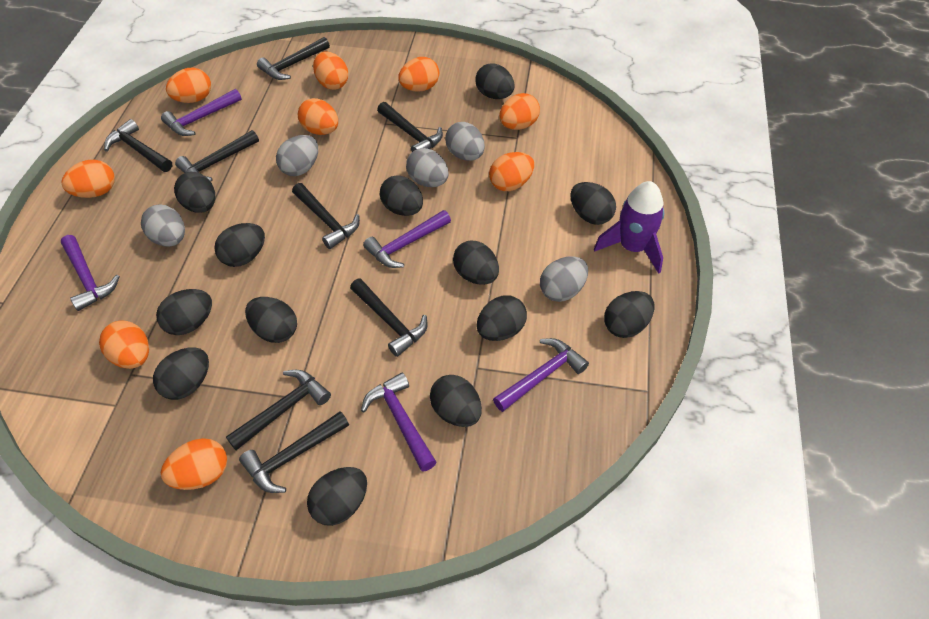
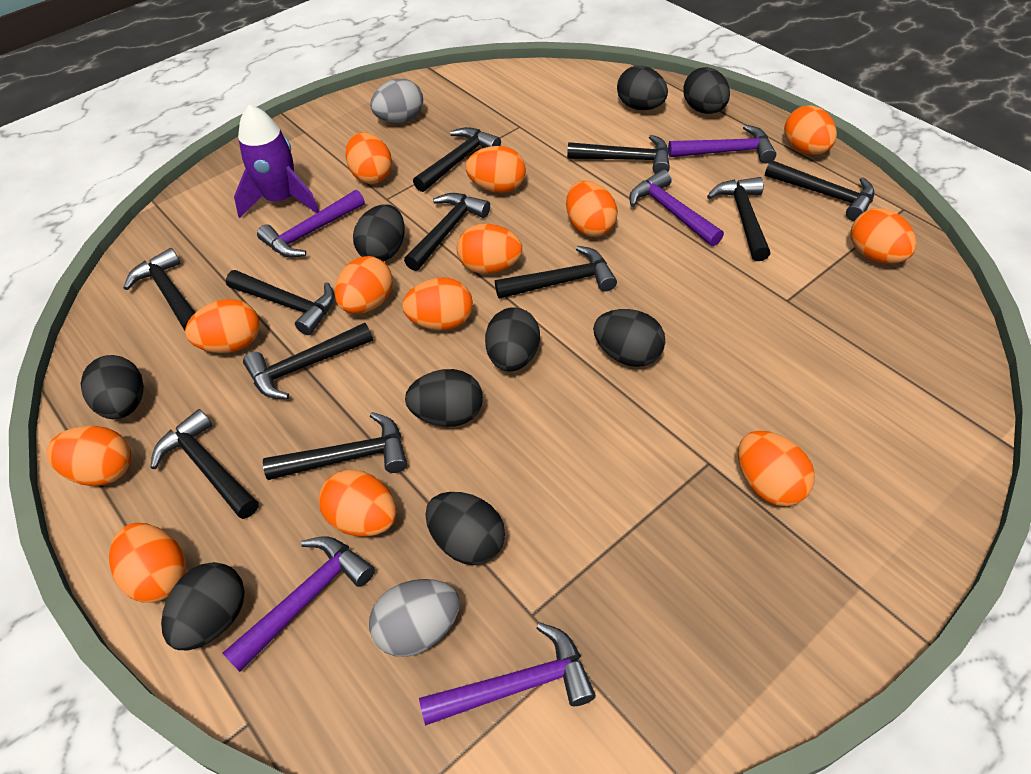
black egg: 13 -> 9
black hammer: 8 -> 11
grey egg: 5 -> 2
orange egg: 9 -> 13

